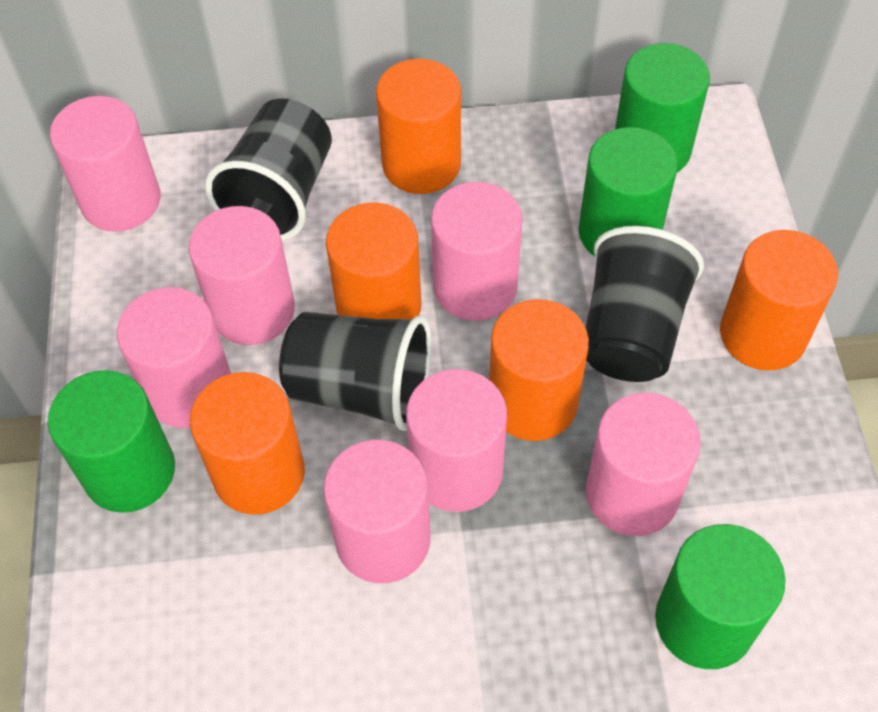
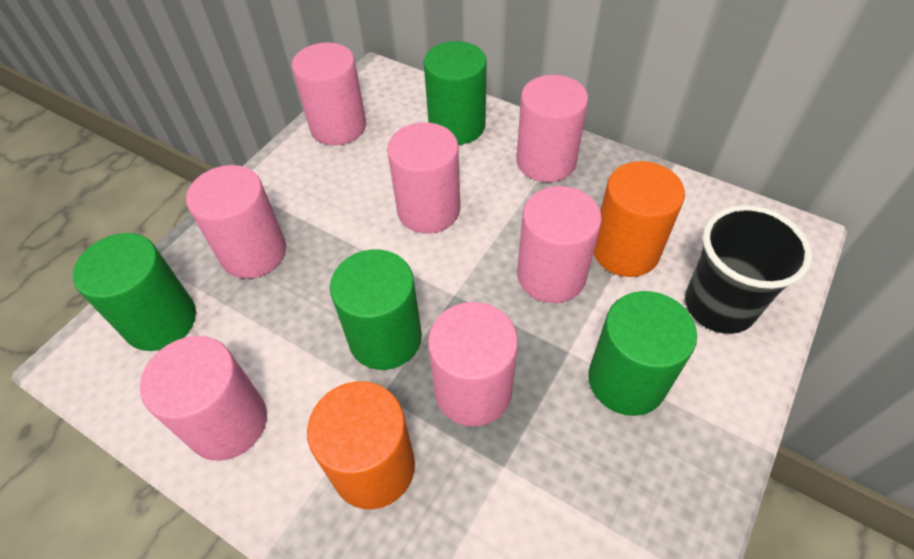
black cup: 3 -> 1
orange cylinder: 5 -> 2

